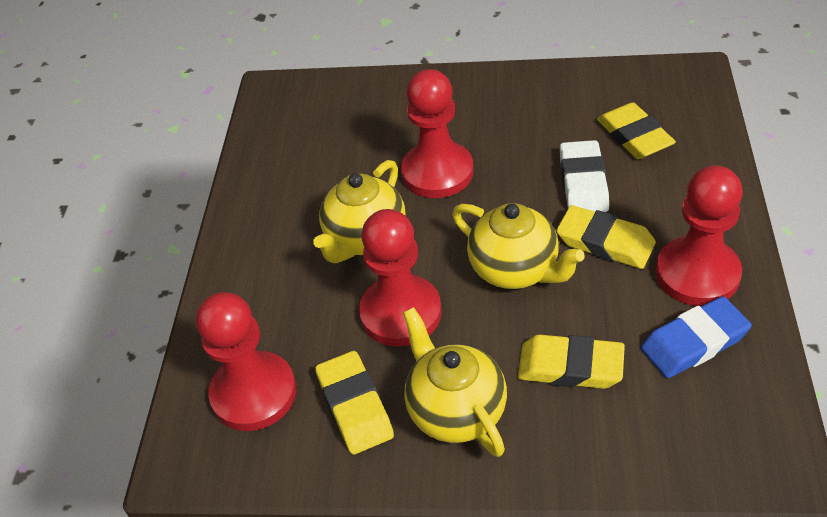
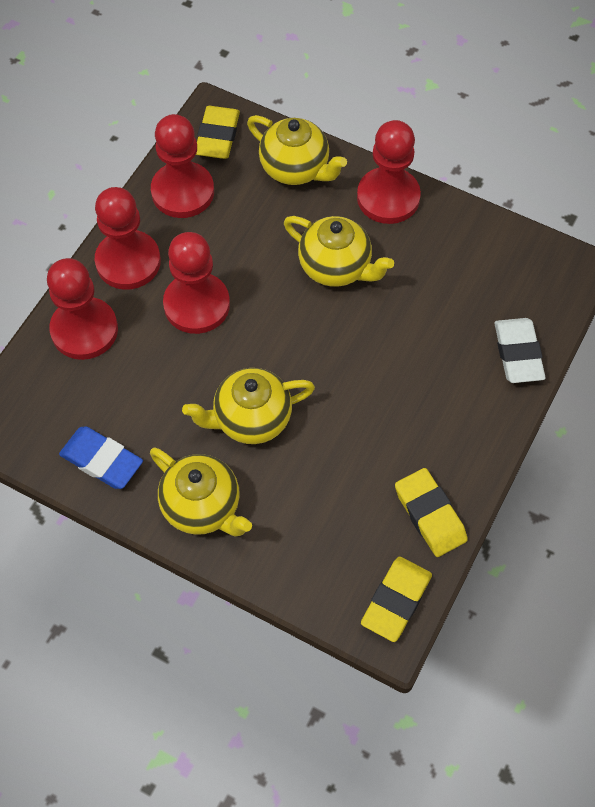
red pawn: 4 -> 5
yellow eraser: 4 -> 3
yellow teapot: 3 -> 4

